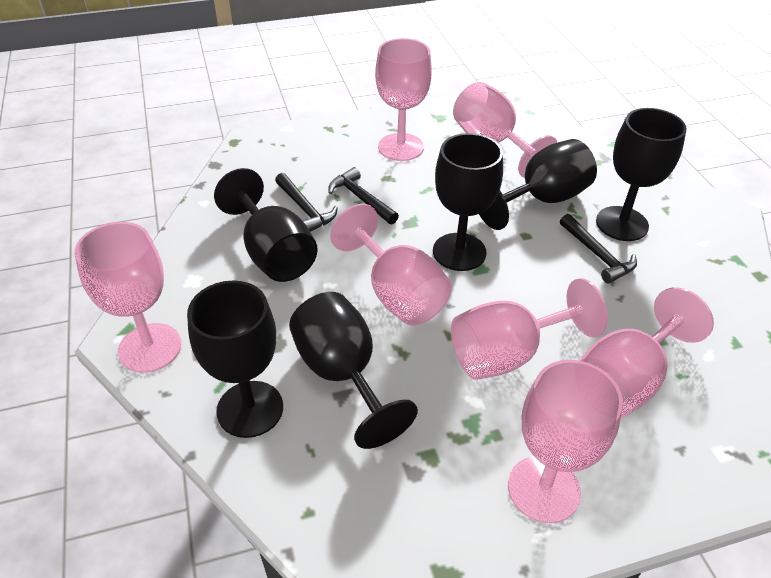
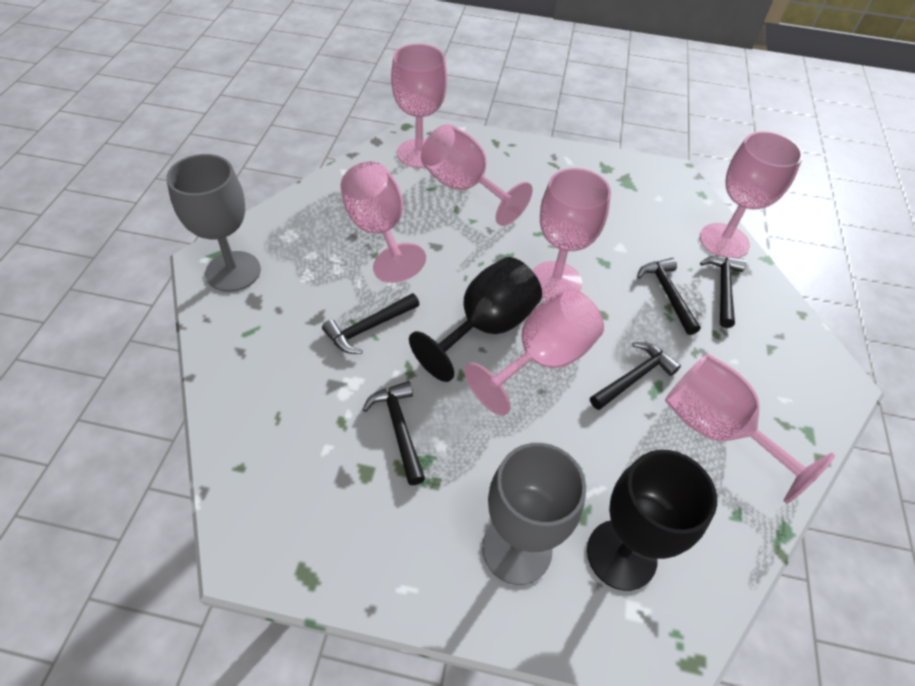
black goblet: 6 -> 2
black hammer: 3 -> 5
grey goblet: 0 -> 2

